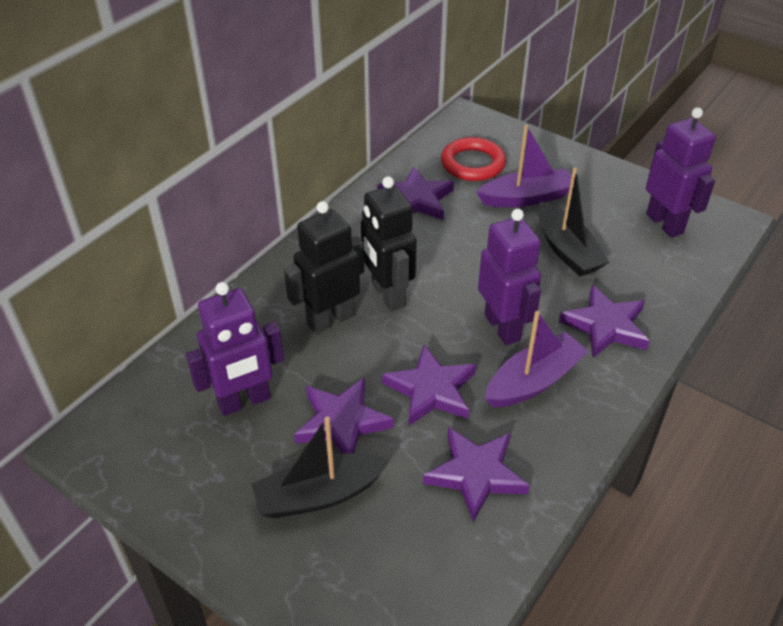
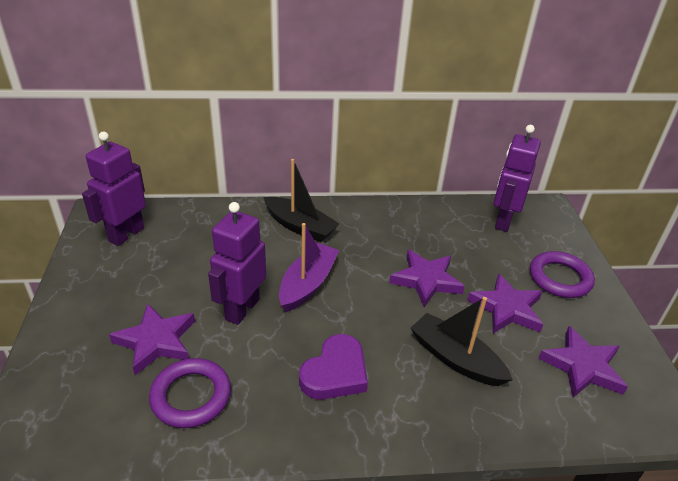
black robot: 2 -> 0
purple boat: 2 -> 1
purple heart: 0 -> 1
purple ring: 0 -> 2
purple star: 5 -> 4
red ring: 1 -> 0

